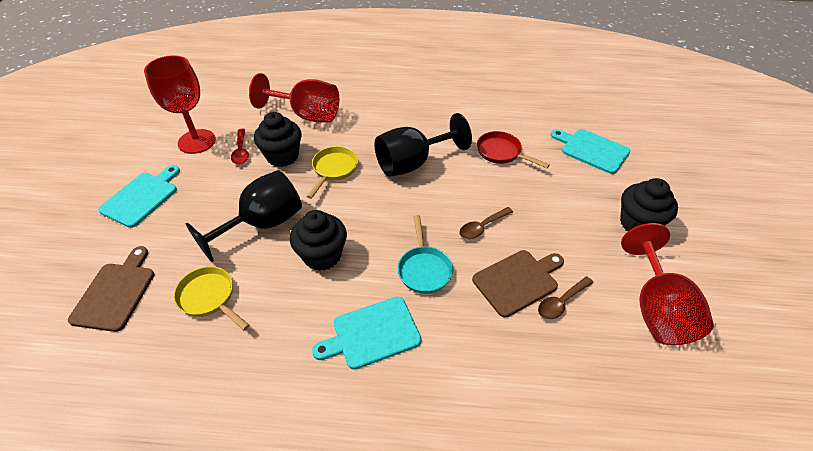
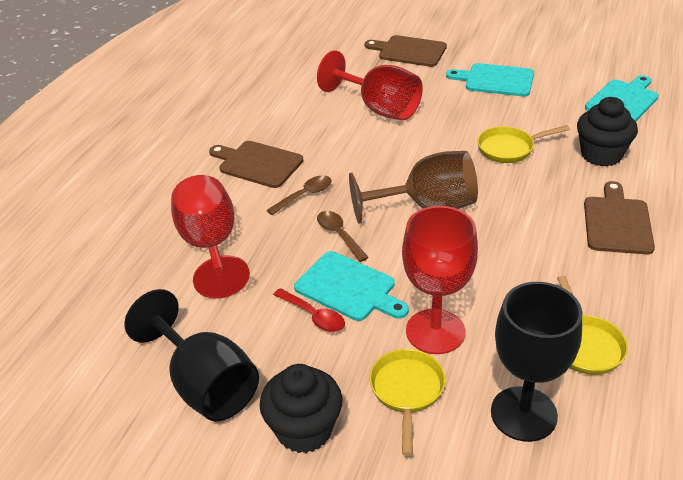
black cupcake: 3 -> 2
brown cutting board: 2 -> 3
brown goblet: 0 -> 1
red pan: 1 -> 0
turquoise pan: 1 -> 0
yellow pan: 2 -> 3

